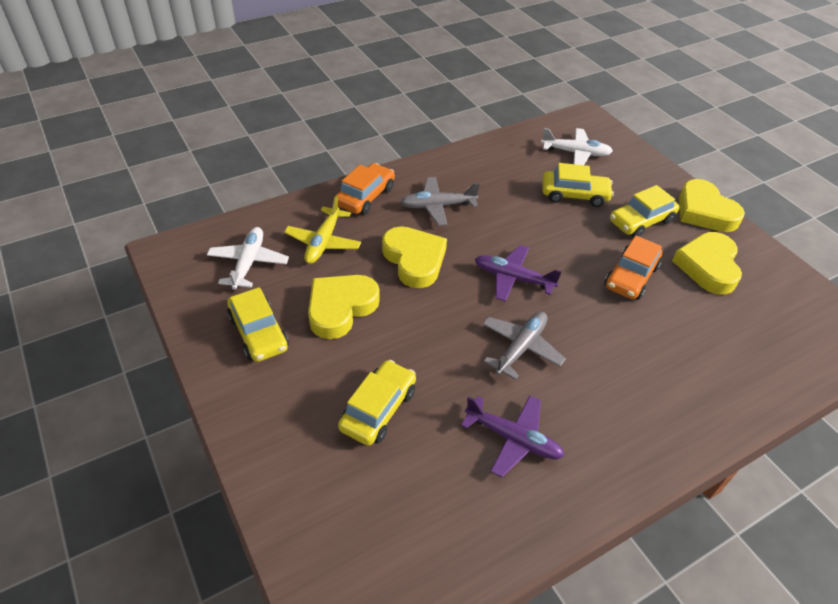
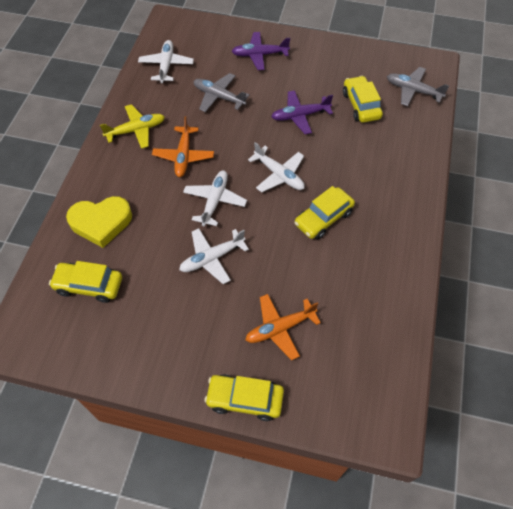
orange car: 2 -> 0
orange plane: 0 -> 2
white plane: 2 -> 4
yellow heart: 4 -> 1

